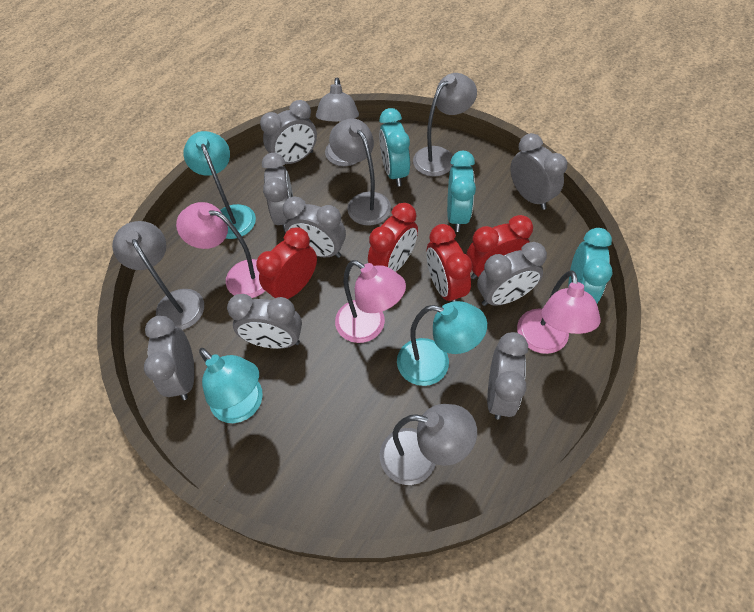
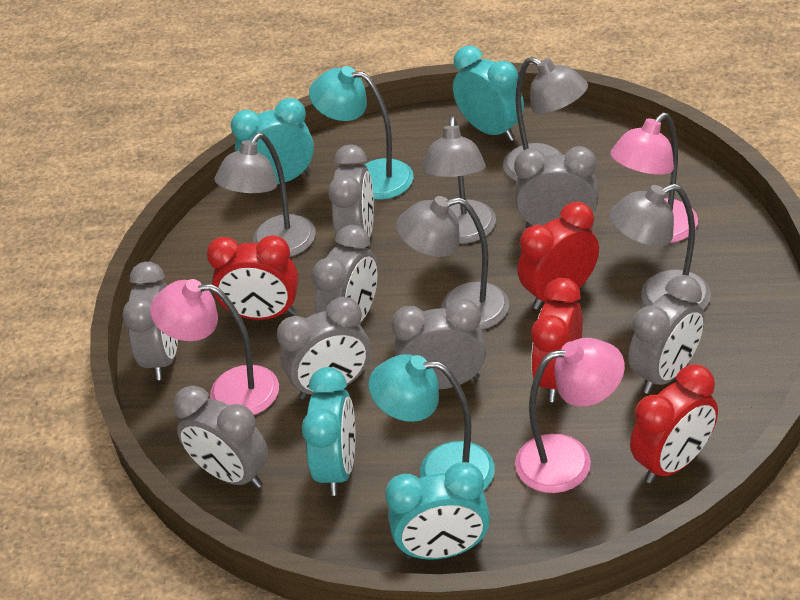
turquoise clock: 3 -> 4
turquoise lamp: 3 -> 2

